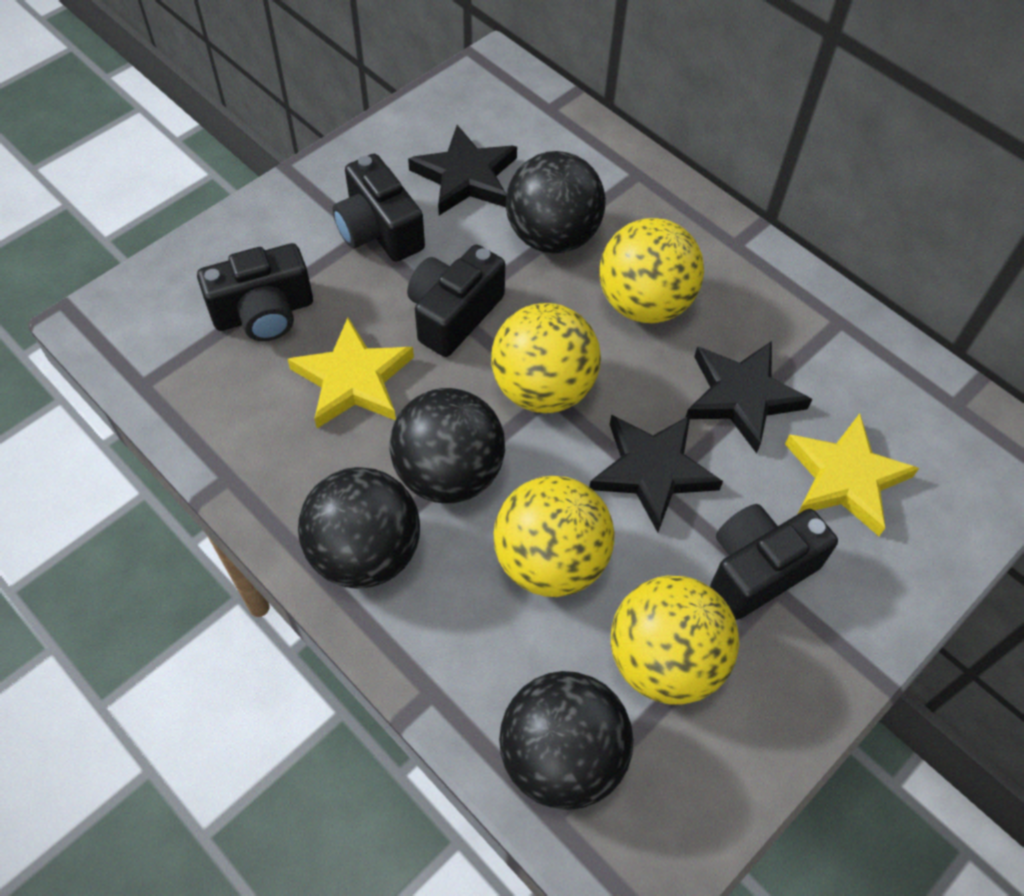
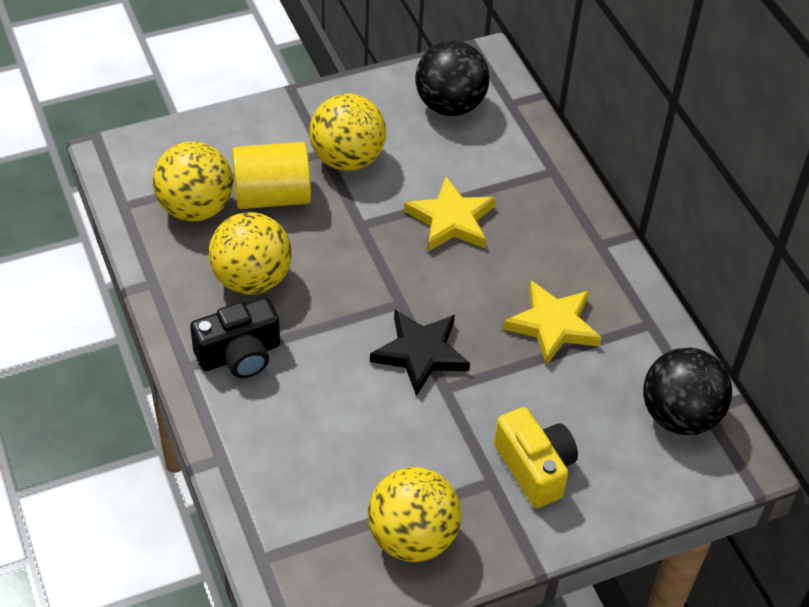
black ball: 4 -> 2
black camera: 4 -> 1
black star: 3 -> 1
yellow camera: 0 -> 1
yellow cylinder: 0 -> 1

